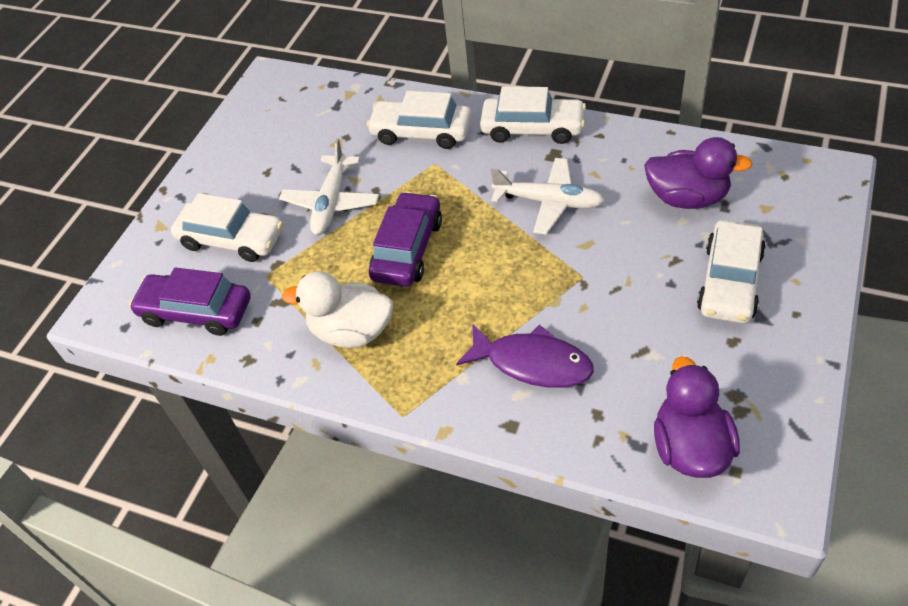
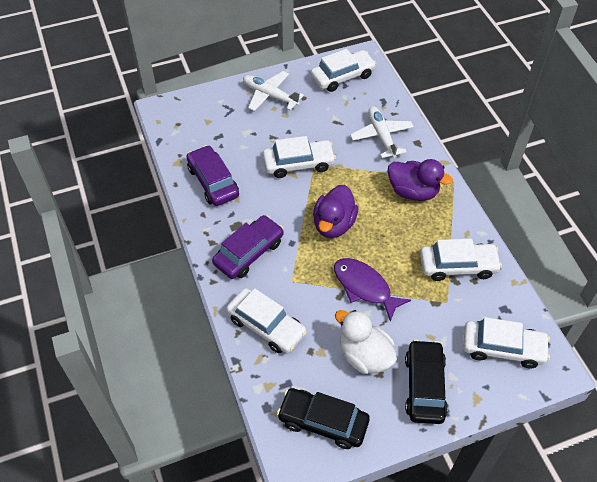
black car: 0 -> 2
white car: 4 -> 5

